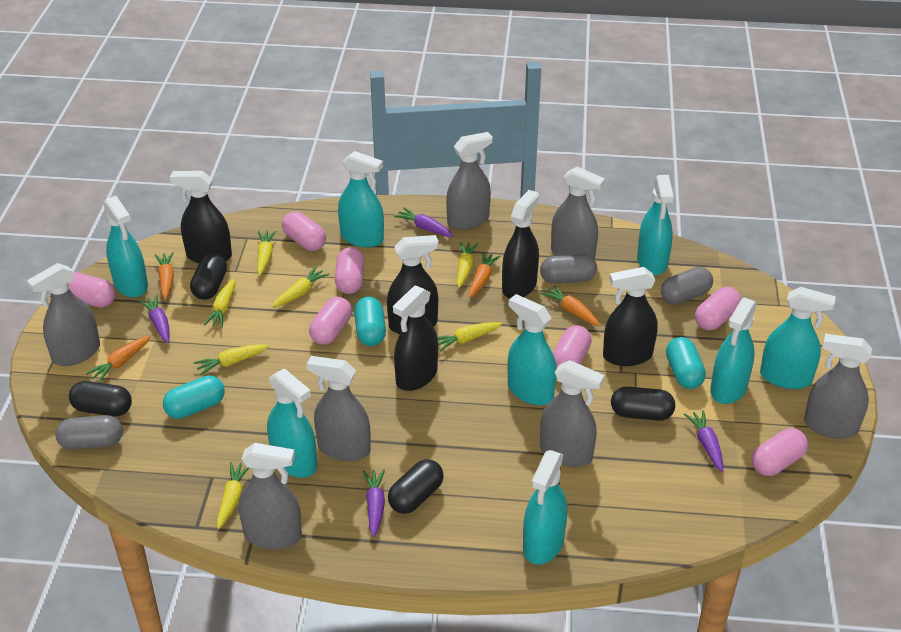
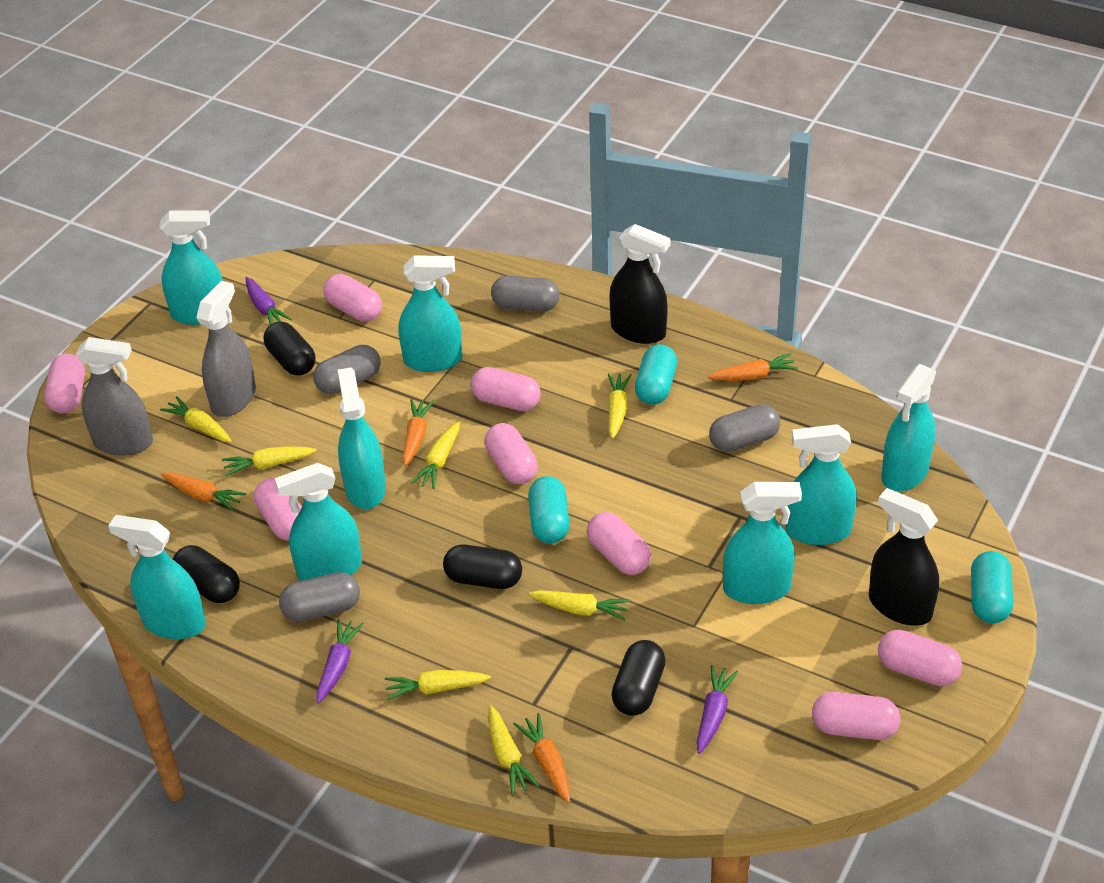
black spray bottle: 5 -> 2
grey capsule: 3 -> 4
grey spray bottle: 7 -> 2
pink capsule: 7 -> 8
purple carrot: 4 -> 3

